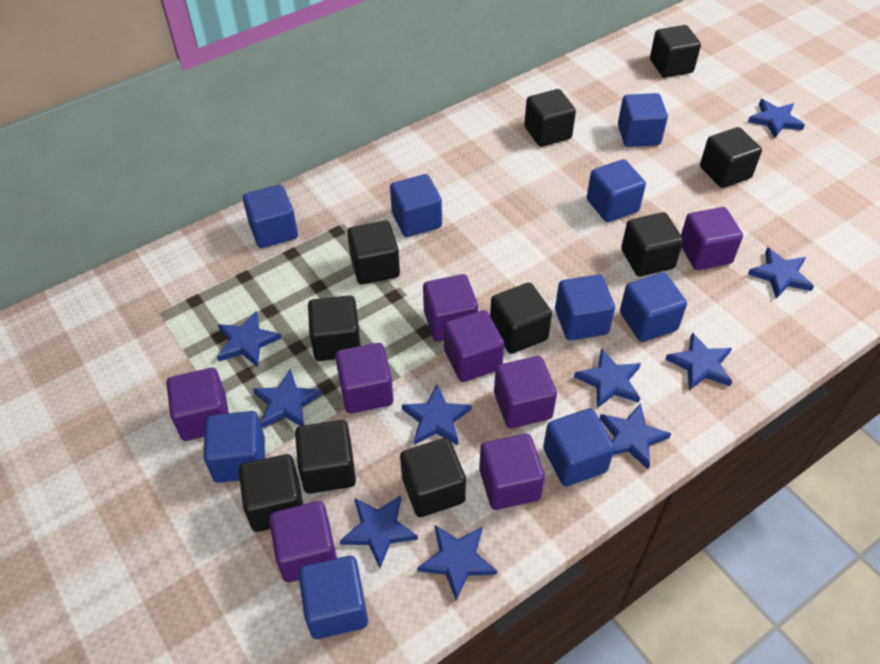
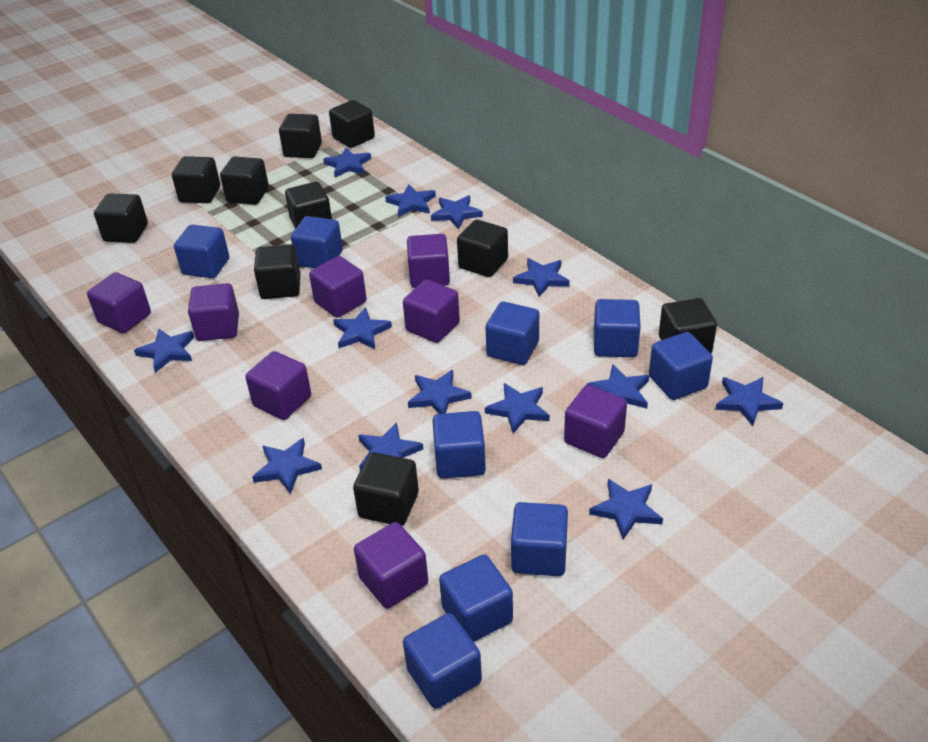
blue star: 10 -> 13

